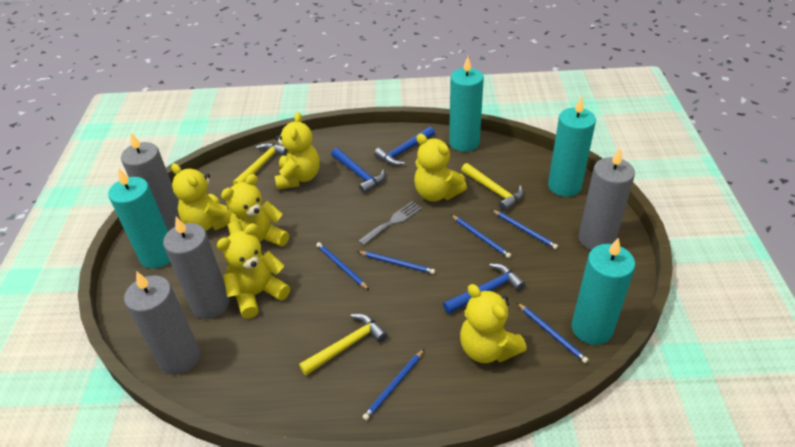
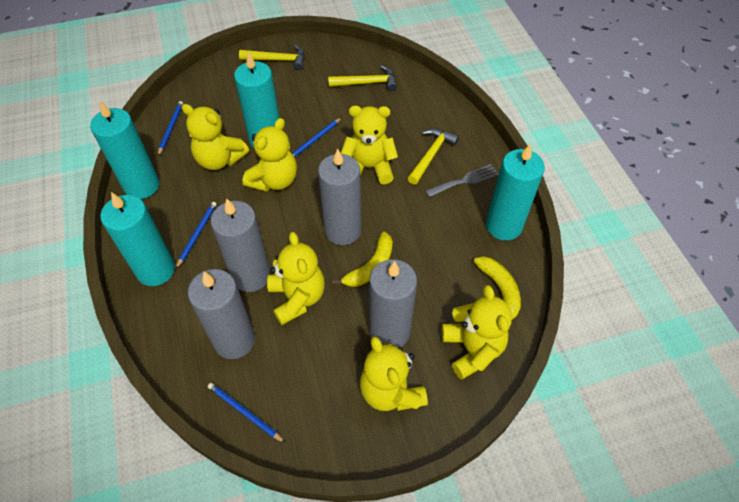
blue hammer: 3 -> 0
blue pencil: 6 -> 4
yellow banana: 0 -> 2

